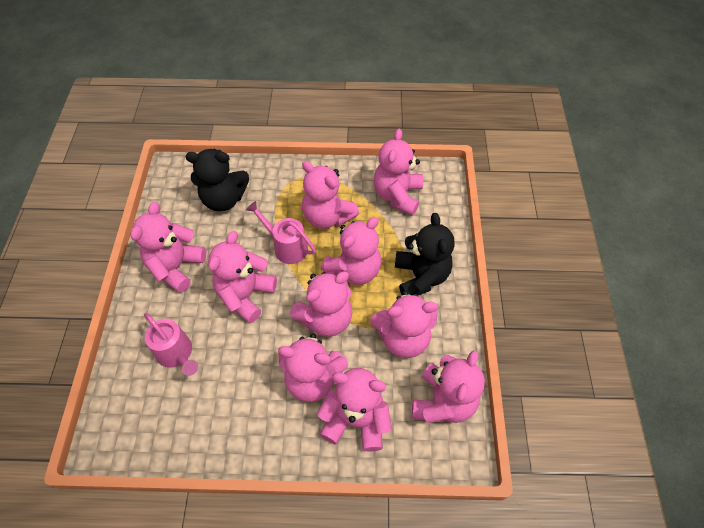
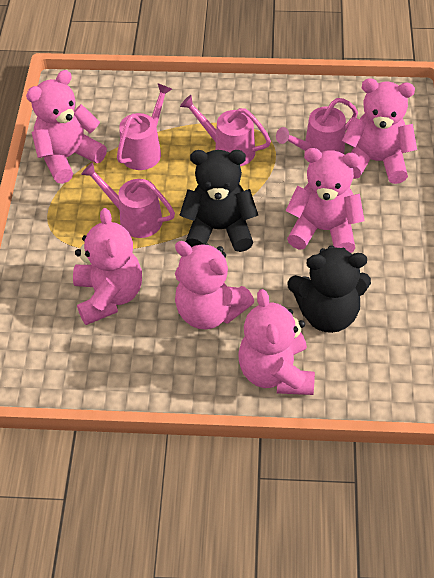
pink teddy bear: 10 -> 6
pink watering can: 2 -> 4

